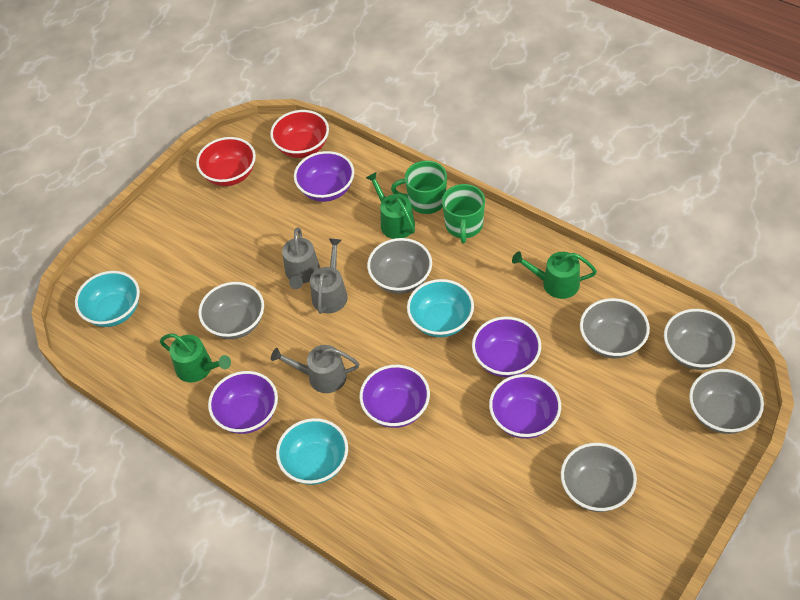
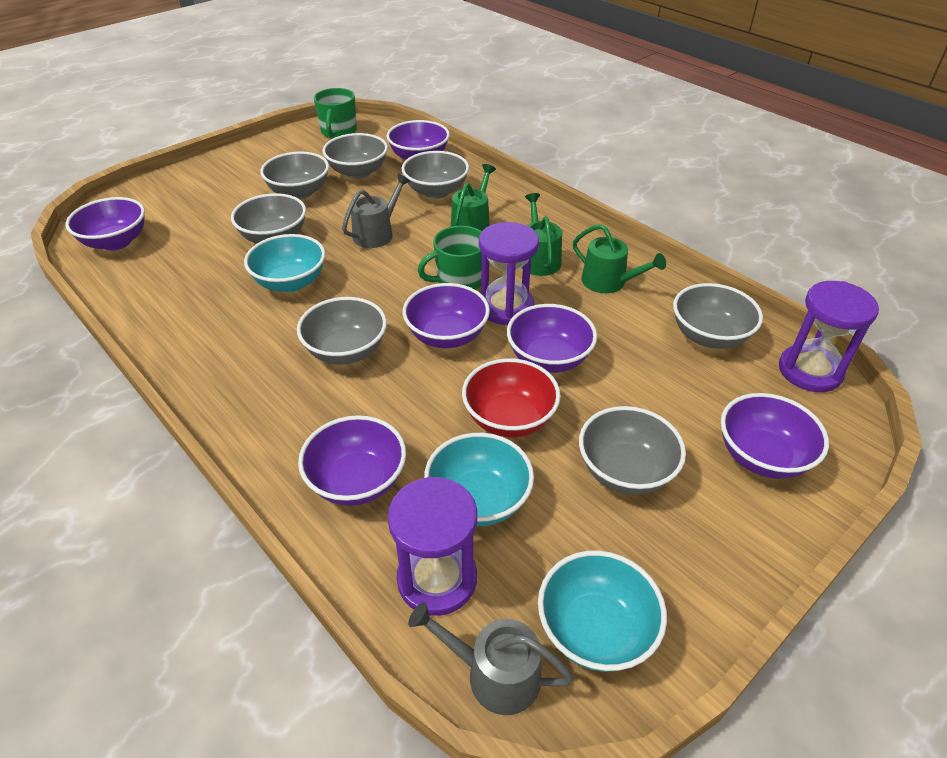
grey bowl: 6 -> 7
grey watering can: 3 -> 2
purple bowl: 5 -> 6
purple hourglass: 0 -> 3
red bowl: 2 -> 1

